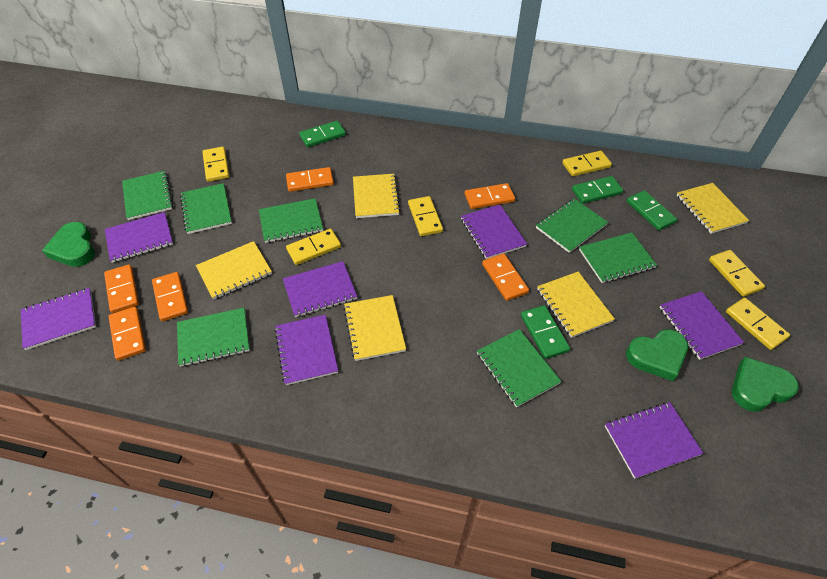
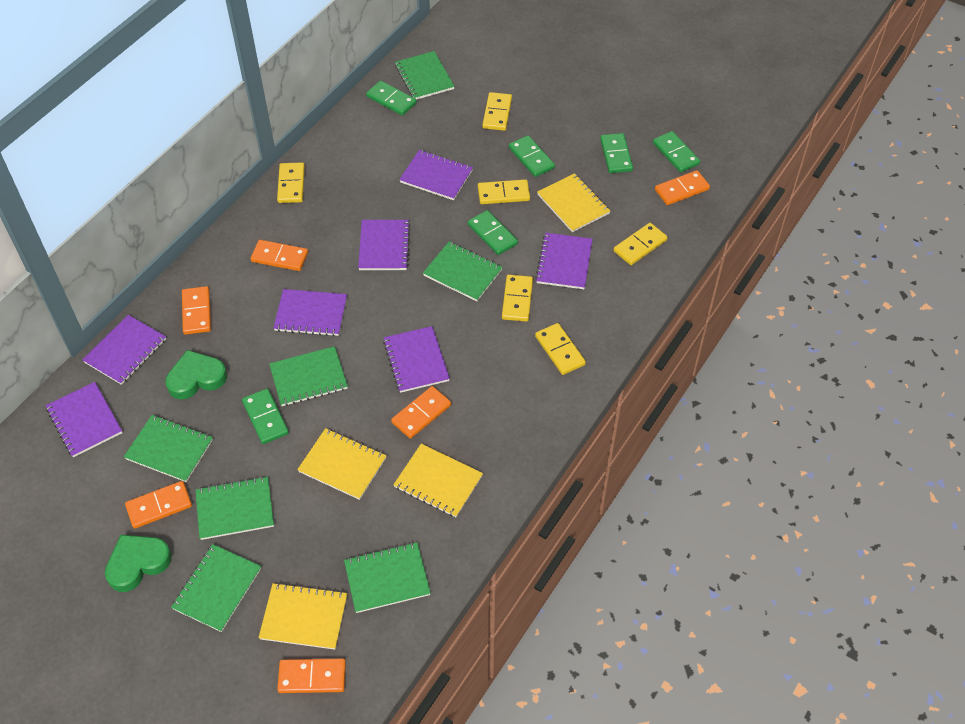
green domino: 4 -> 6
green heart: 3 -> 2
yellow notebook: 5 -> 4

